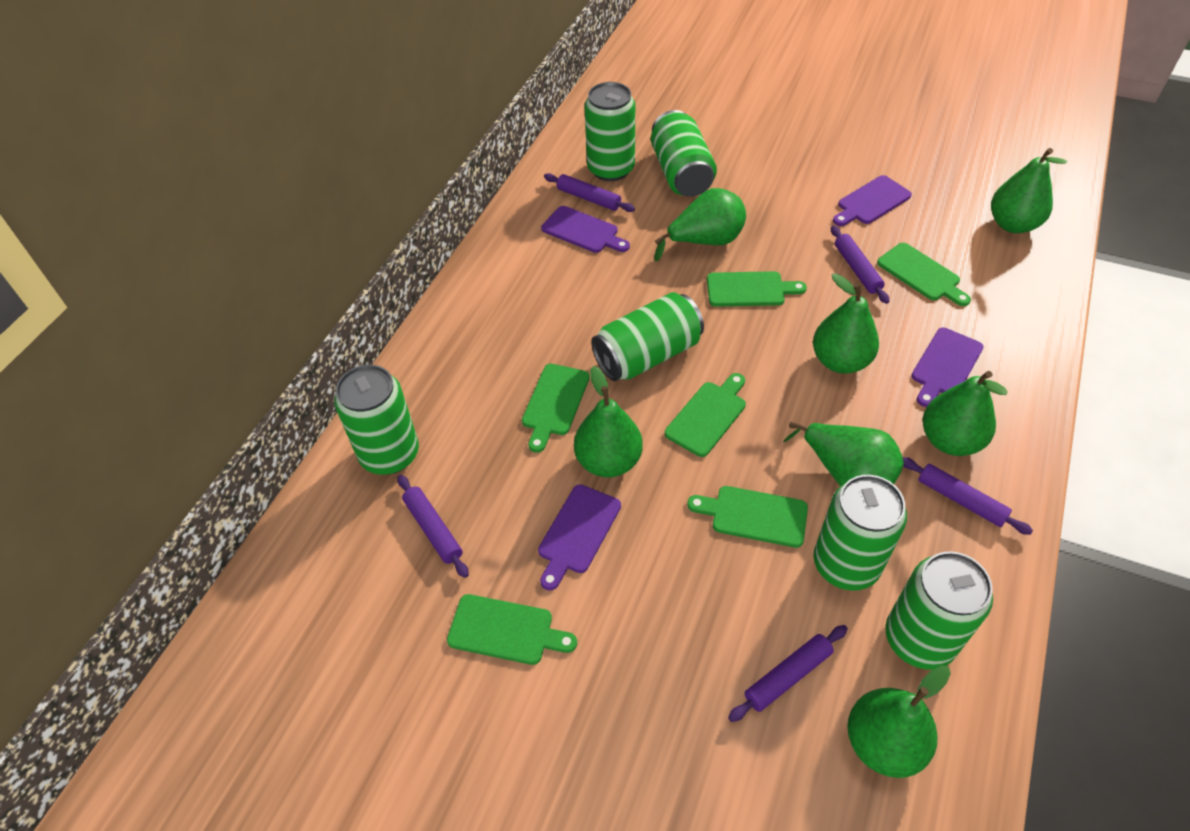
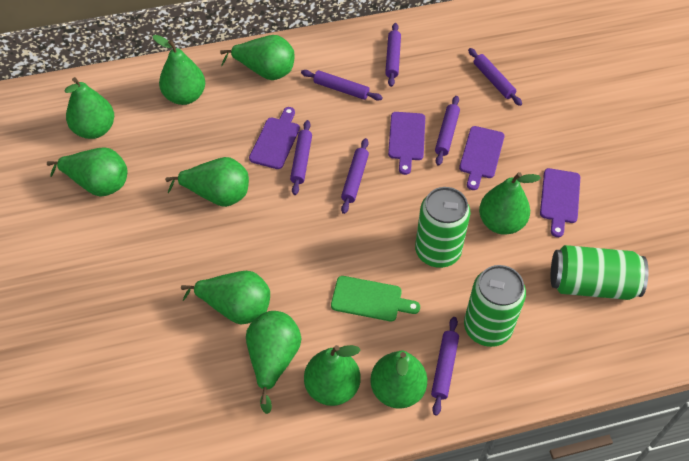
green can: 6 -> 3
green cutting board: 6 -> 1
green pear: 7 -> 10
purple rolling pin: 5 -> 7

